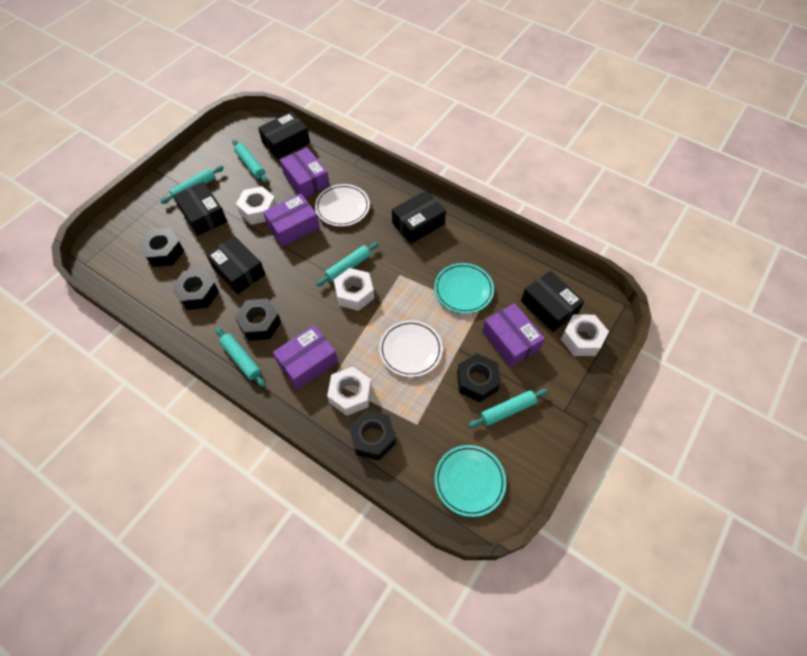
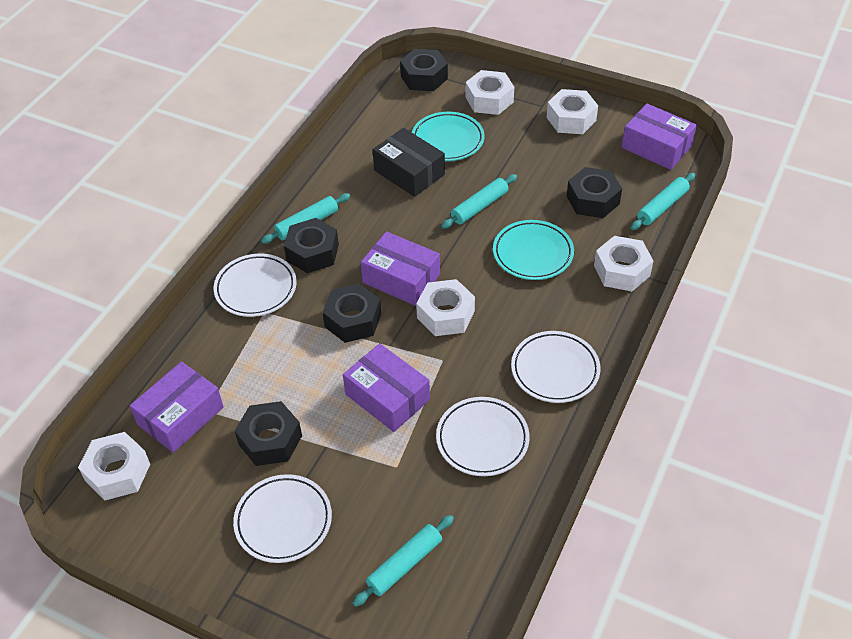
black box: 5 -> 1
turquoise rolling pin: 5 -> 4
white nut: 4 -> 5
white plate: 2 -> 4

